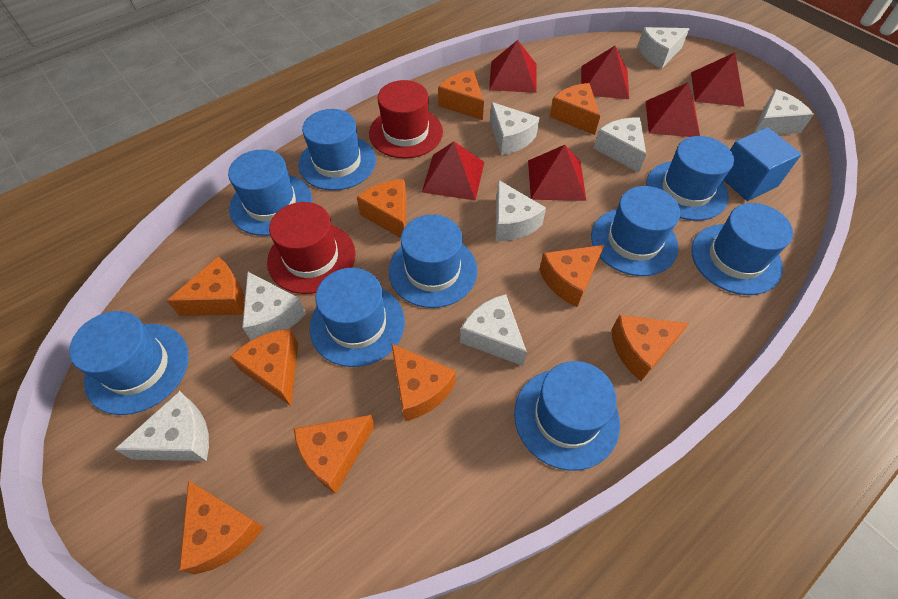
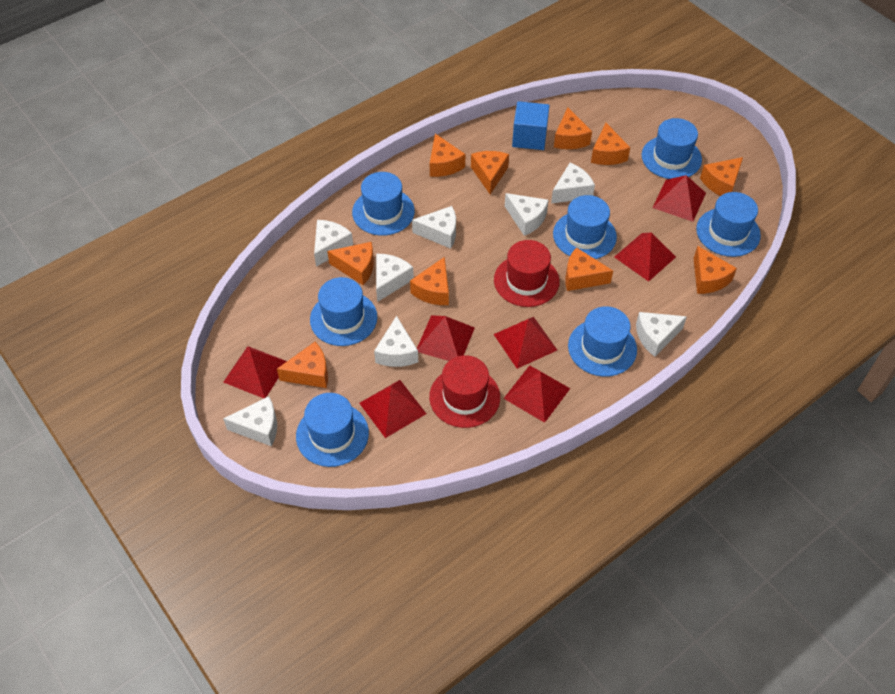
blue hat: 9 -> 7
red pyramid: 6 -> 7

